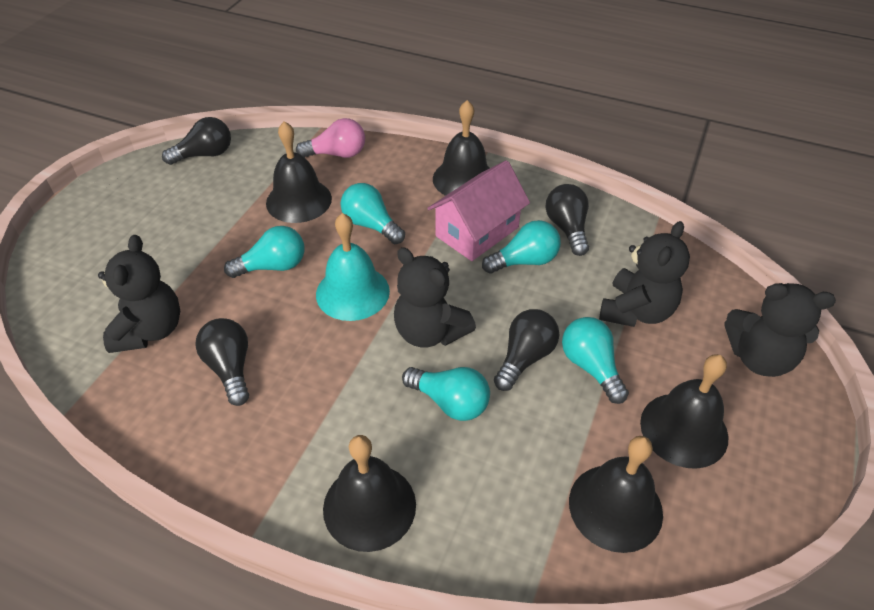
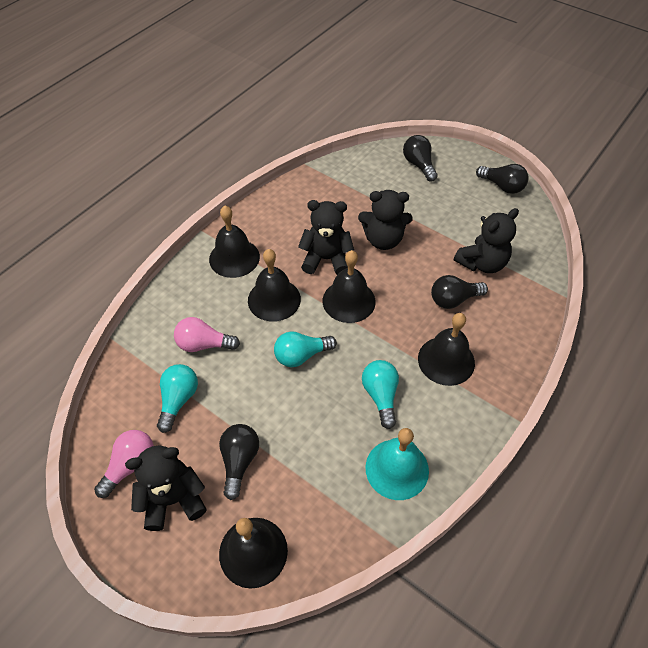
pink house: 1 -> 0
pink light bulb: 1 -> 2
turquoise light bulb: 5 -> 3

